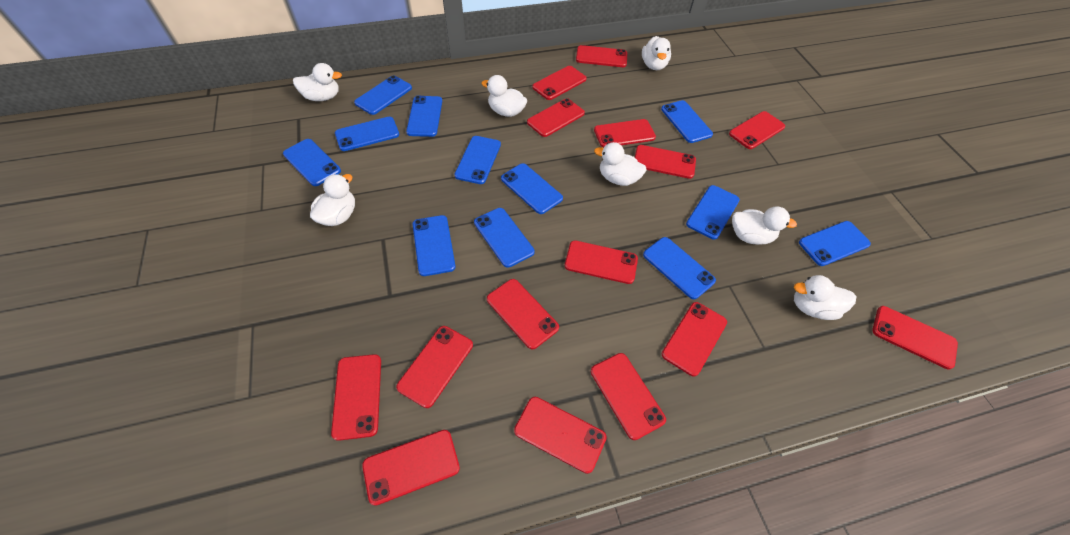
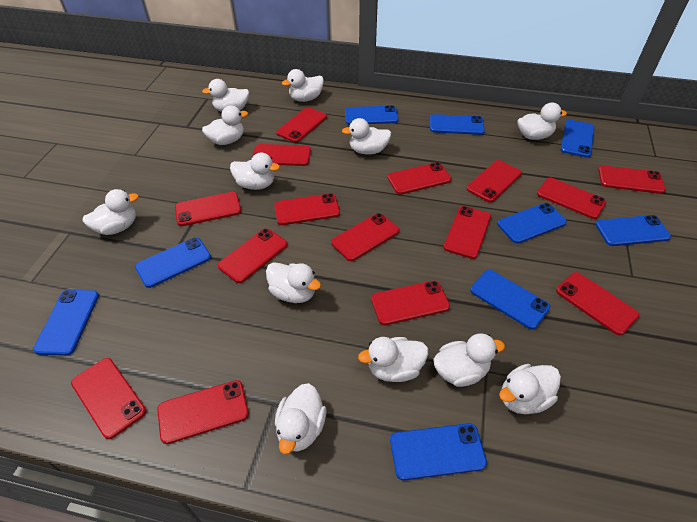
blue phone: 12 -> 9
white duck: 7 -> 12

